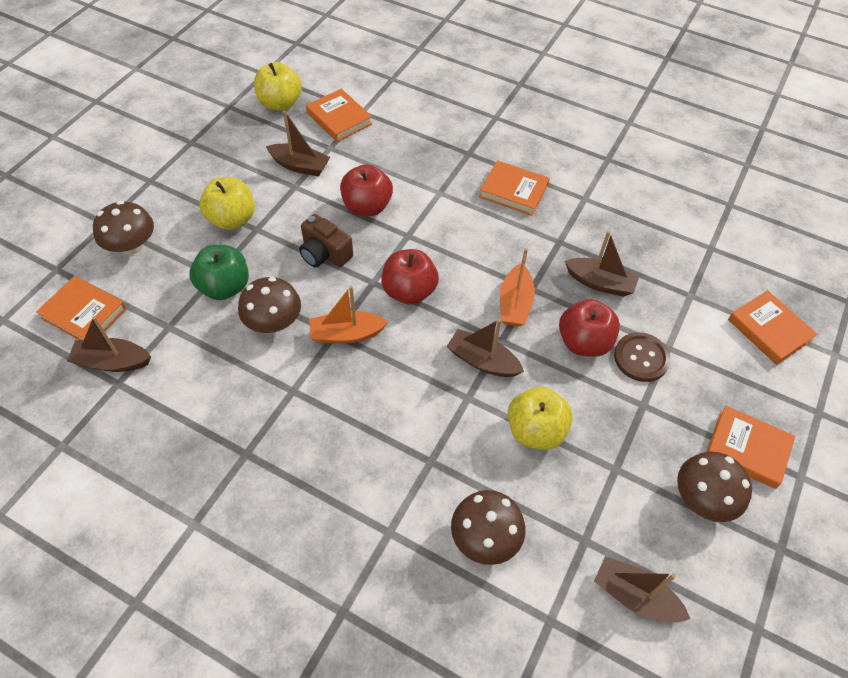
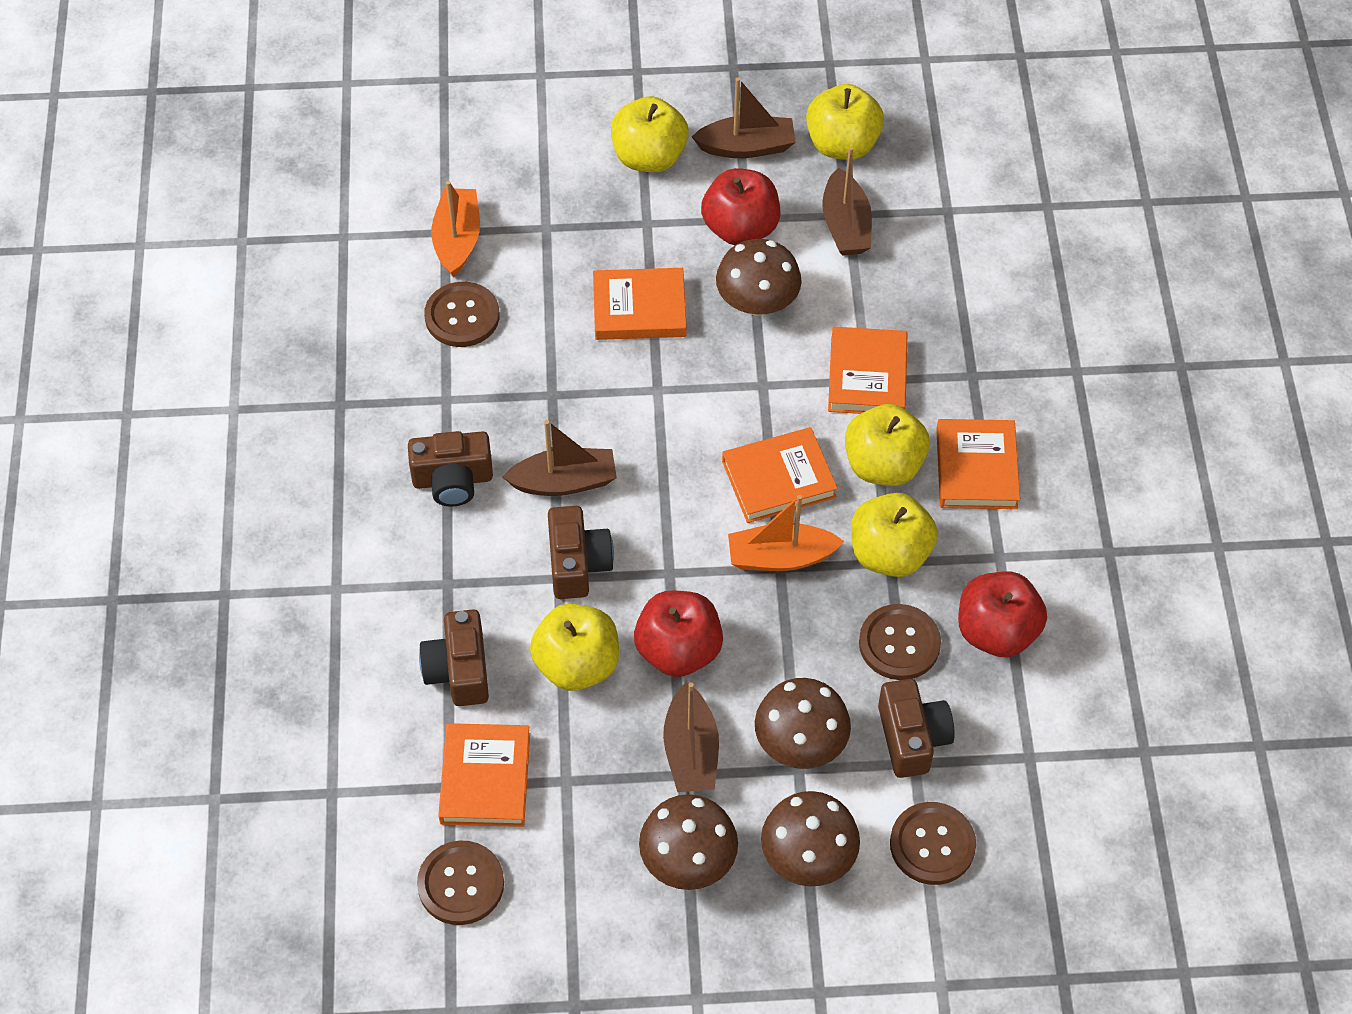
brown boat: 5 -> 4
brown button: 1 -> 4
brown camera: 1 -> 4
green apple: 1 -> 0
yellow apple: 3 -> 5

